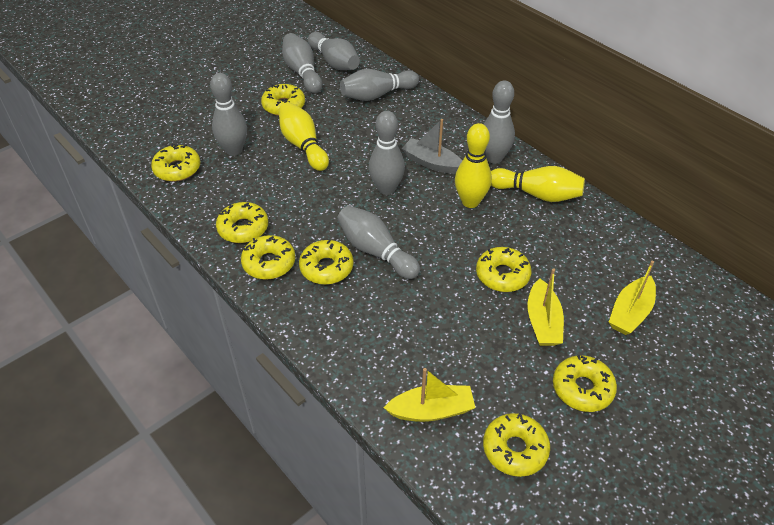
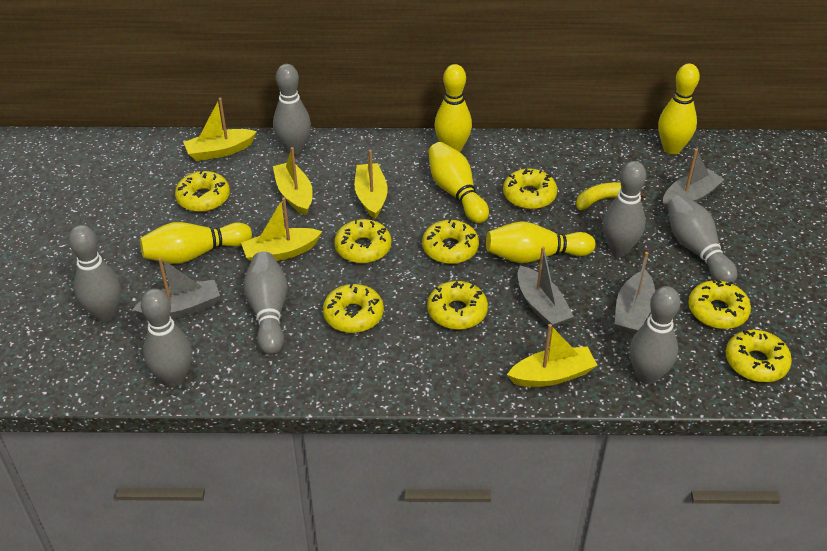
grey boat: 1 -> 4
yellow banana: 0 -> 1
yellow boat: 3 -> 5
yellow bowling pin: 3 -> 5

